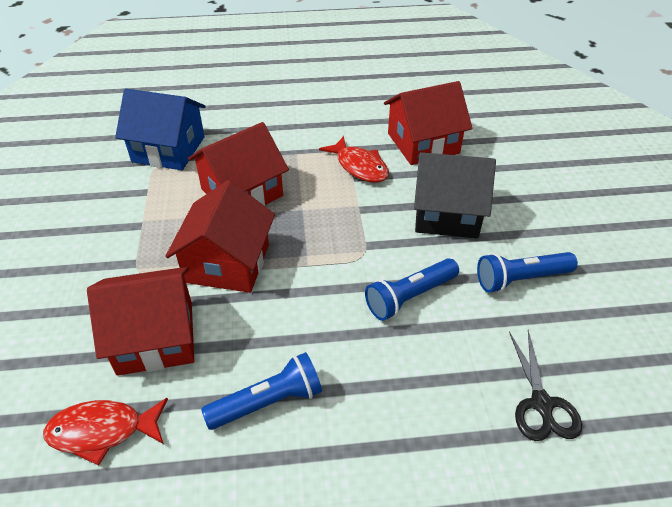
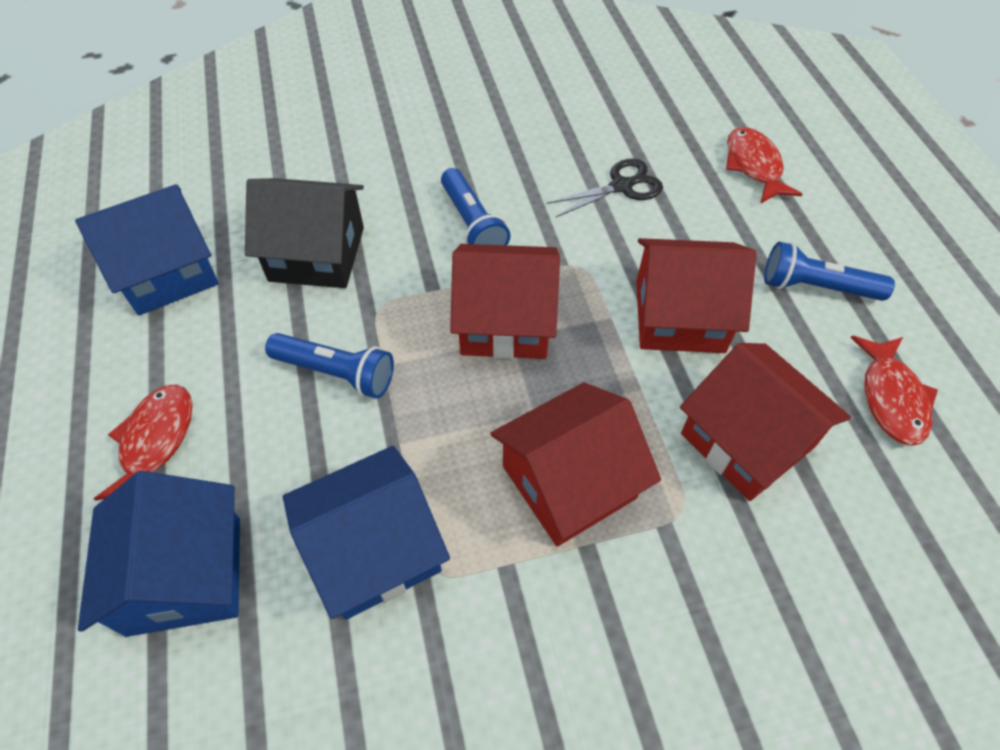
blue house: 1 -> 3
red fish: 2 -> 3

